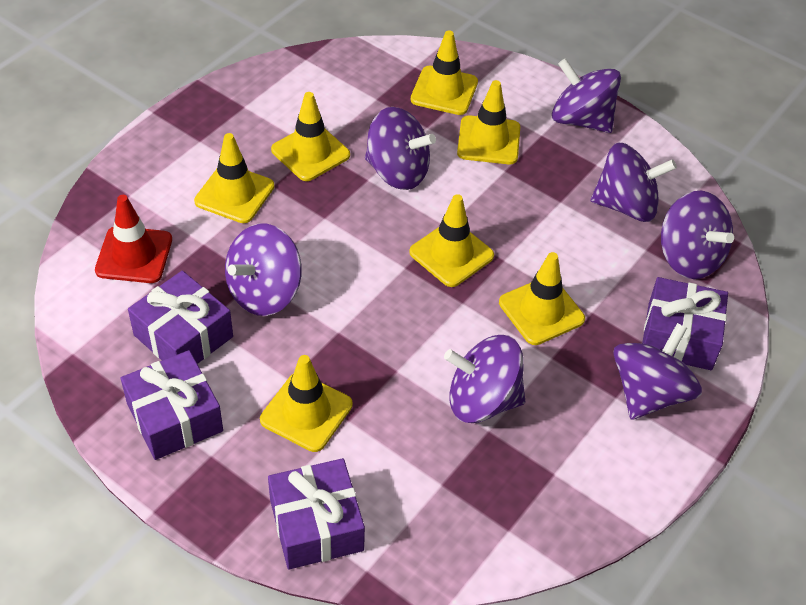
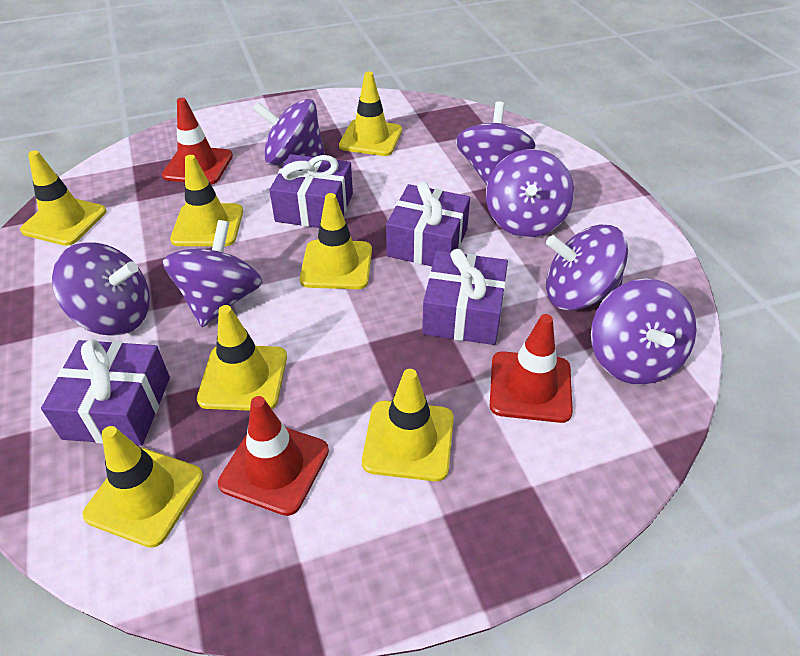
red traffic cone: 1 -> 3

